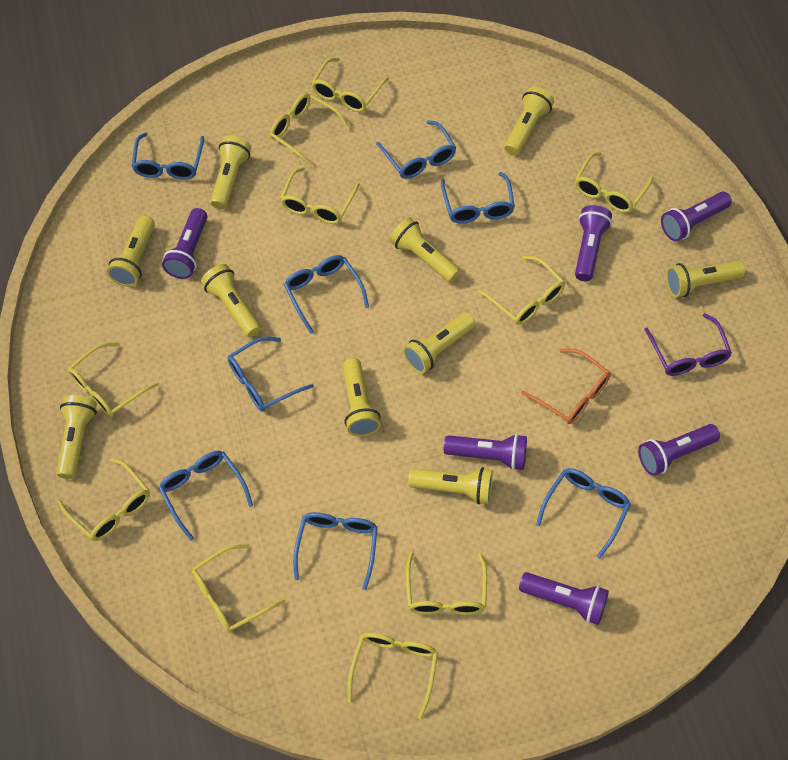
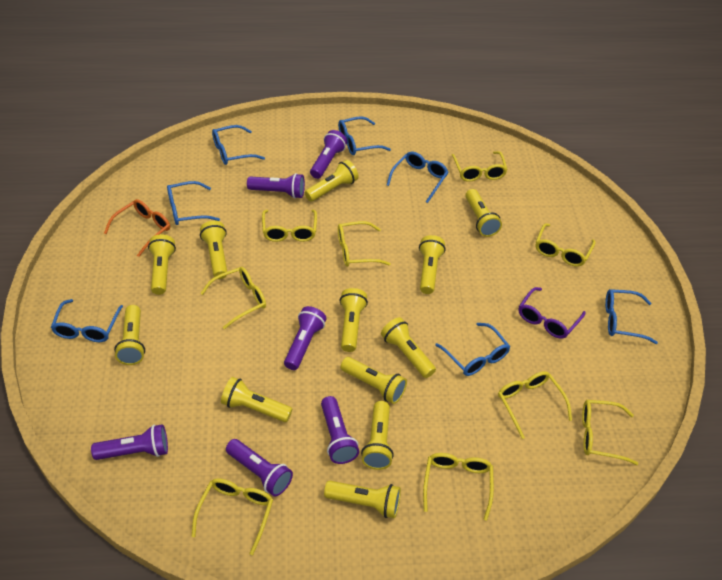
blue glasses: 8 -> 7
yellow flashlight: 10 -> 12
yellow glasses: 10 -> 9

